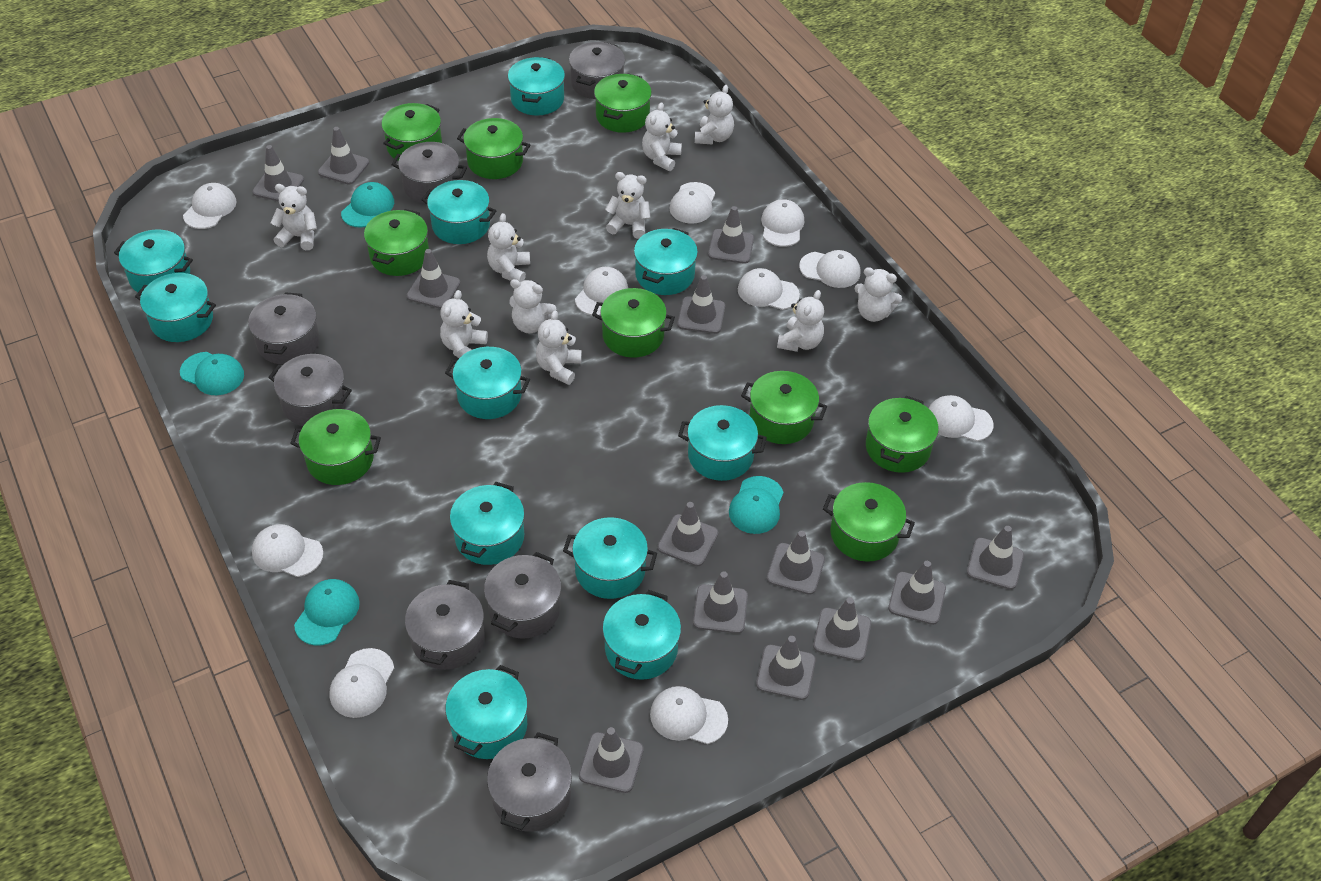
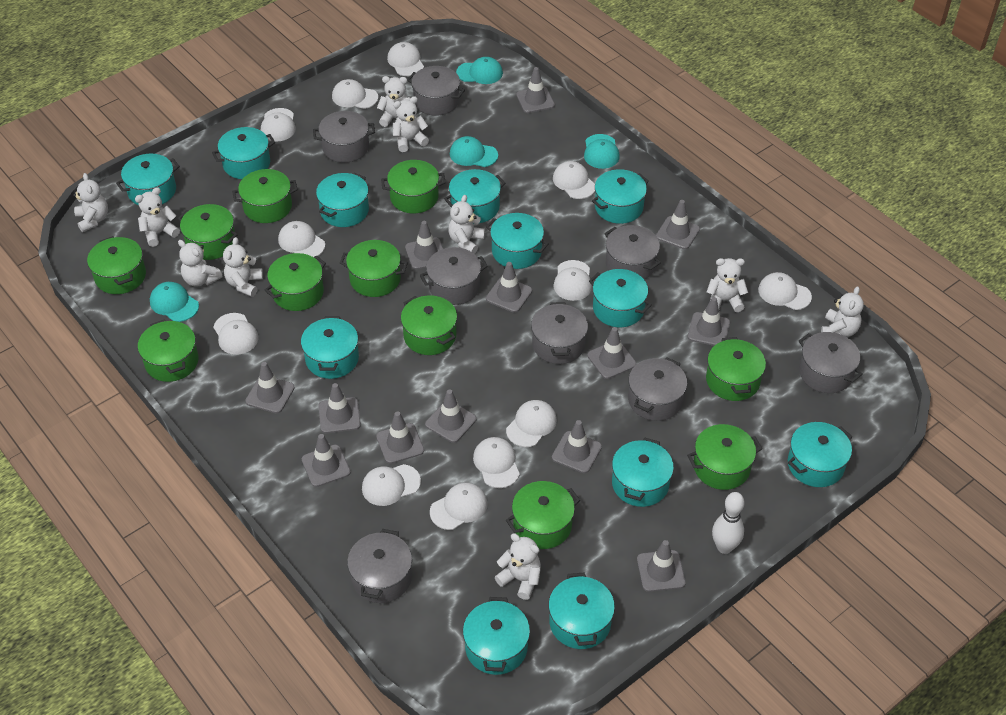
green pot: 9 -> 11
grey pot: 7 -> 8
turquoise pot: 11 -> 12
white bowling pin: 0 -> 1
white cap: 10 -> 12

